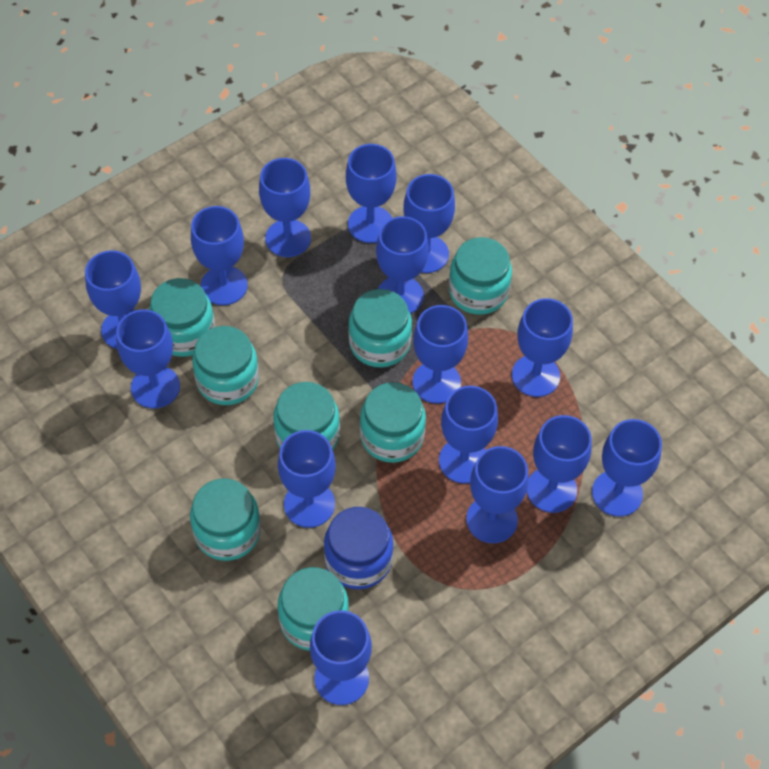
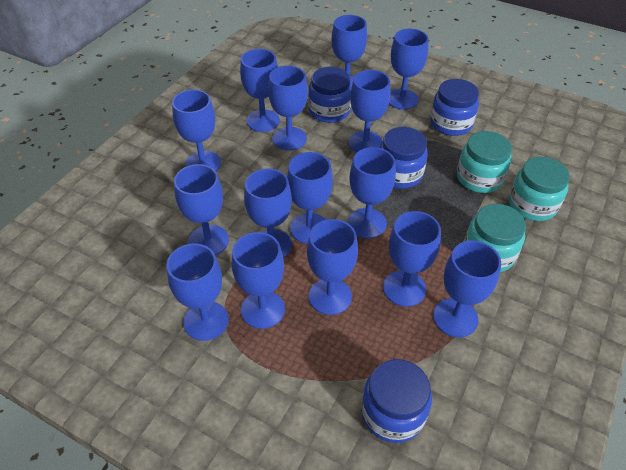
blue jar: 1 -> 4
turquoise jar: 8 -> 3

